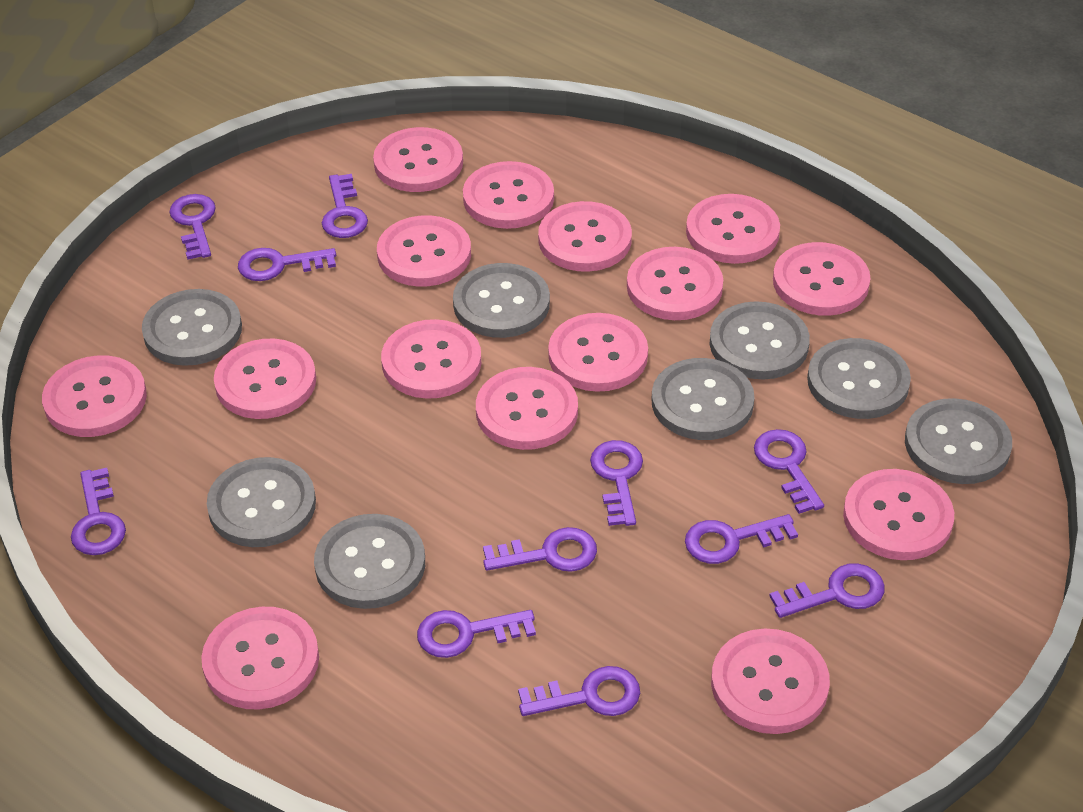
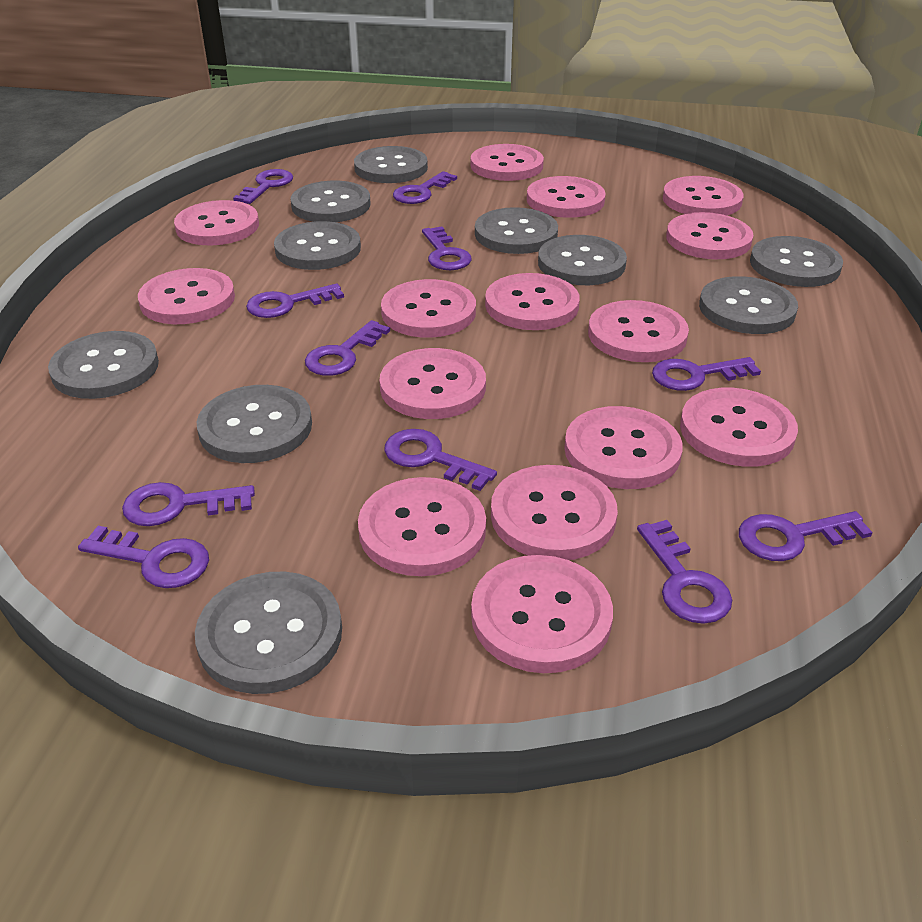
grey button: 8 -> 10

